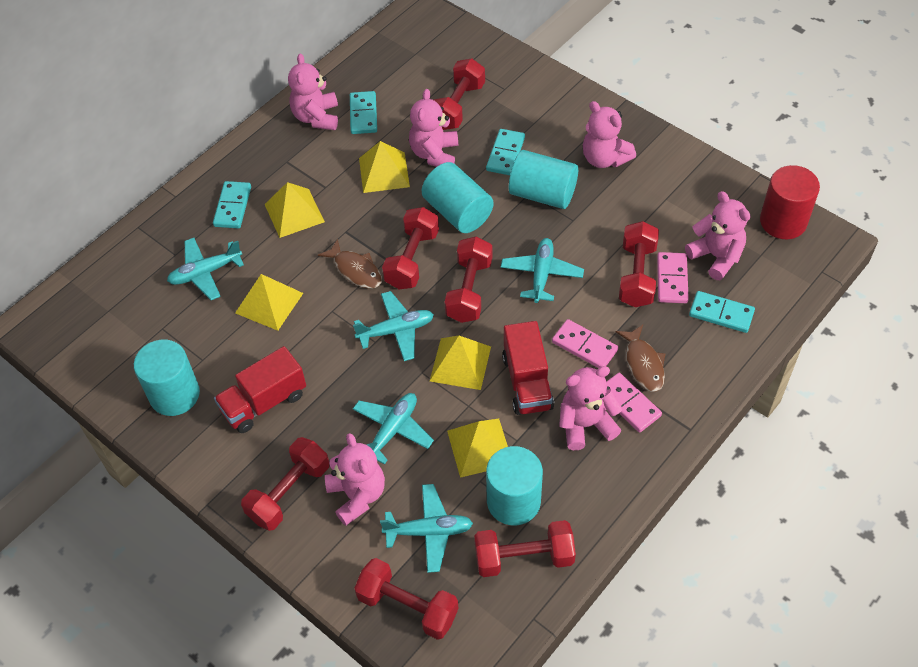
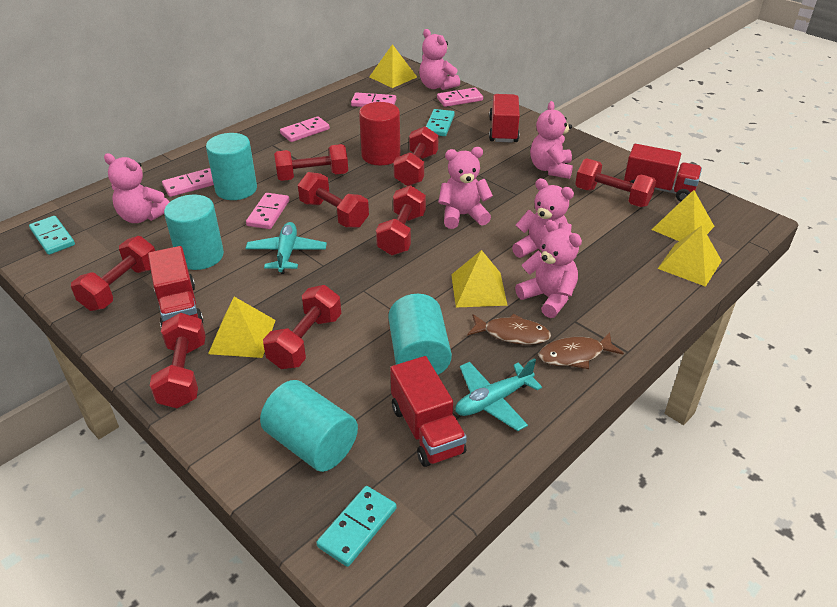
pink domino: 3 -> 5
red dumbbell: 7 -> 8
red truck: 2 -> 4
turquoise domino: 4 -> 3
turquoise plane: 5 -> 2

